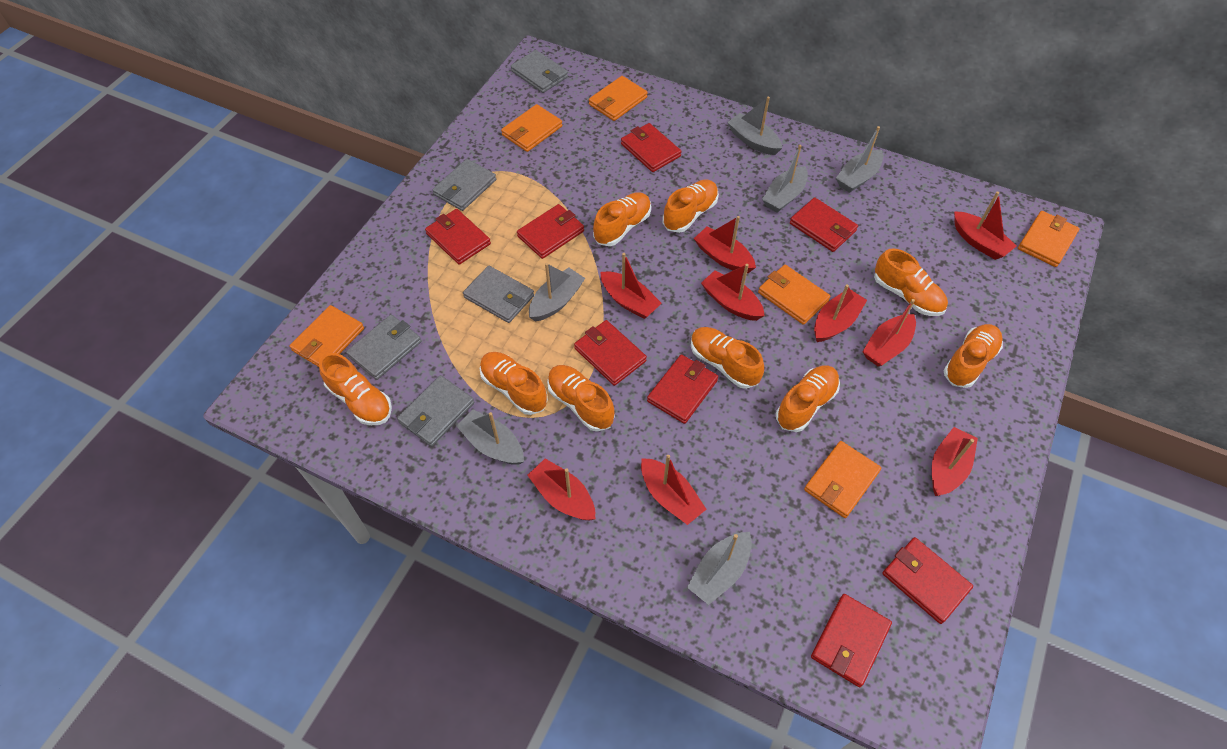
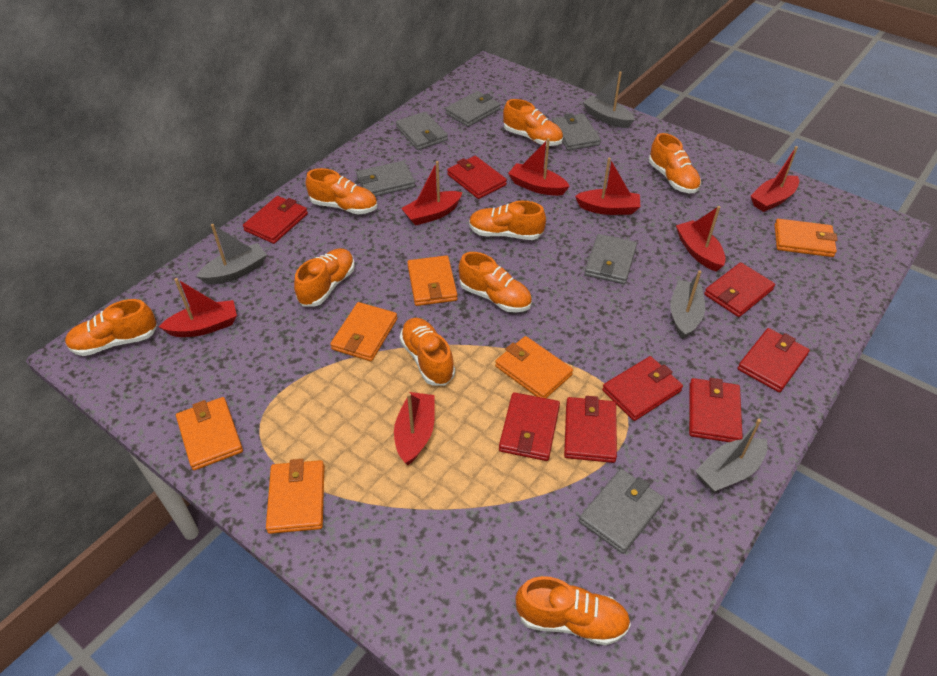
grey boat: 6 -> 4
grey wallet: 5 -> 6
red boat: 9 -> 7

